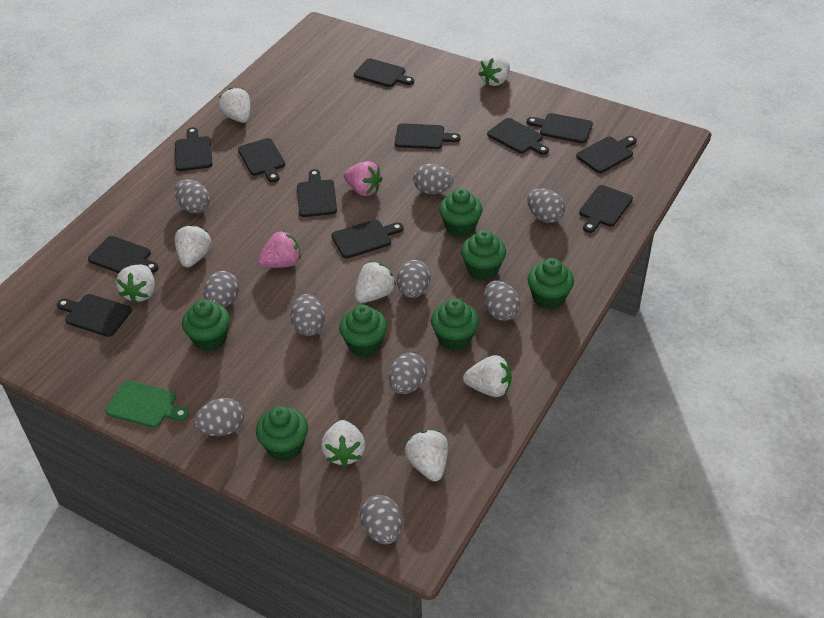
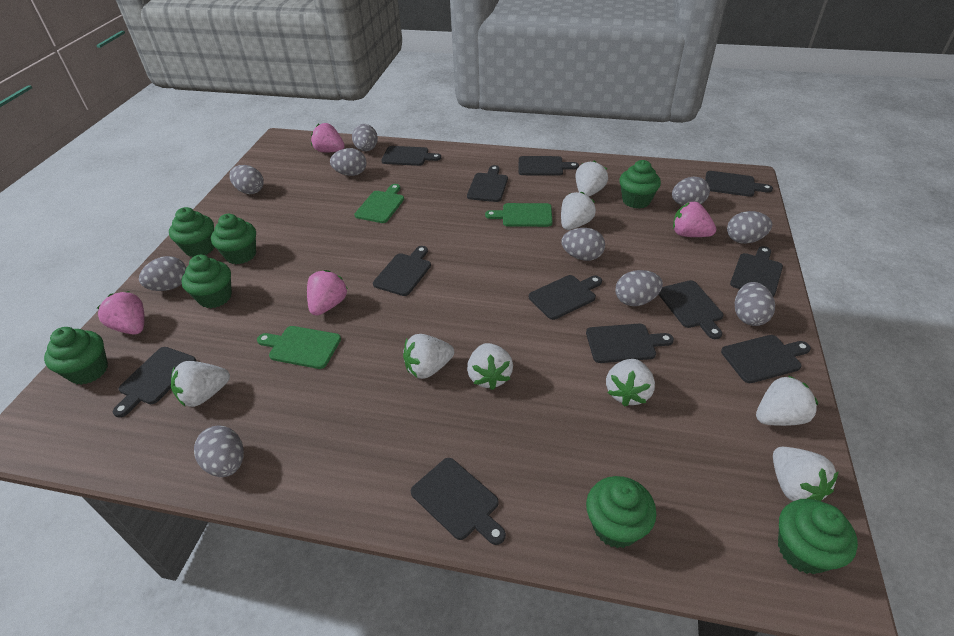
green cutting board: 1 -> 3
pink strawberry: 2 -> 4

